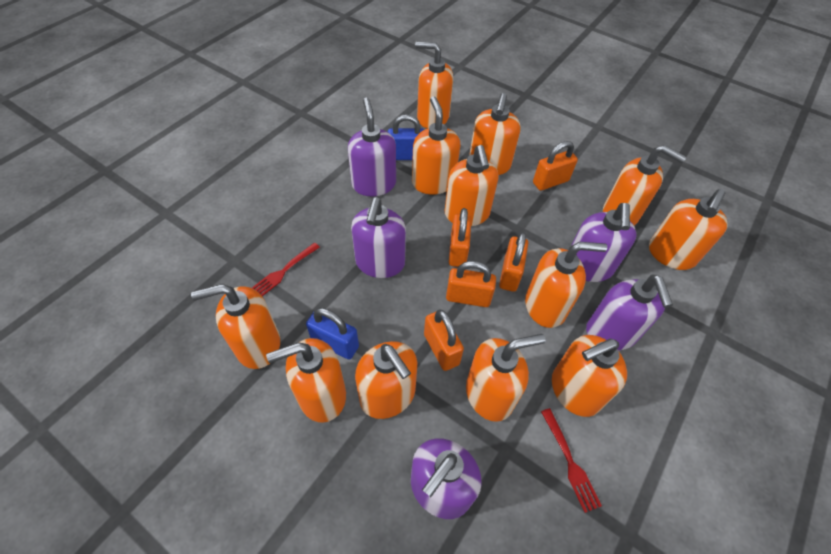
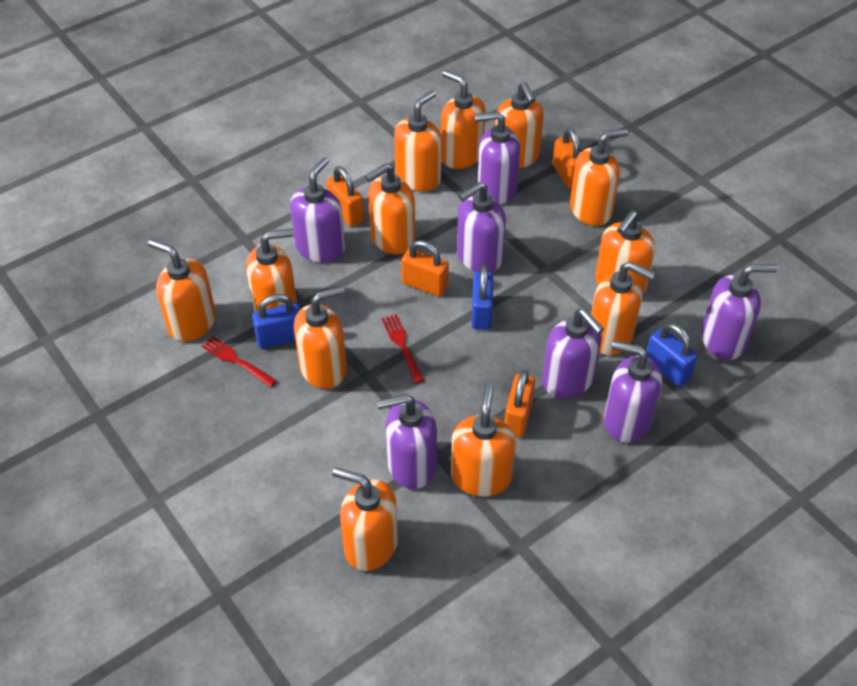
blue padlock: 2 -> 3
orange padlock: 5 -> 4
purple soap dispenser: 5 -> 7

